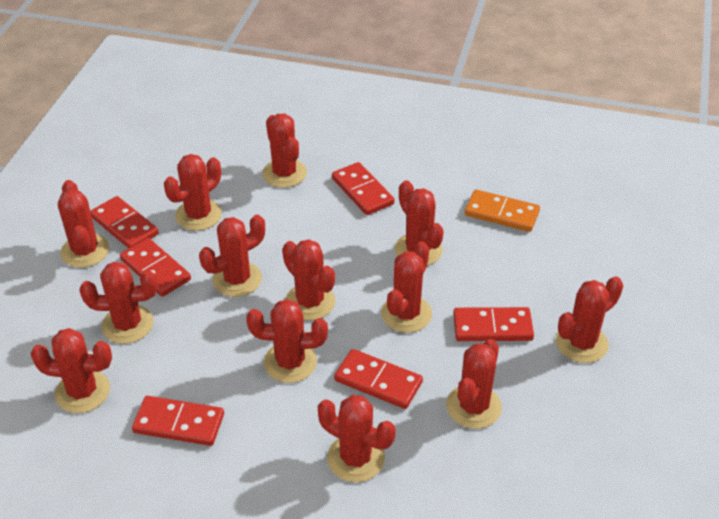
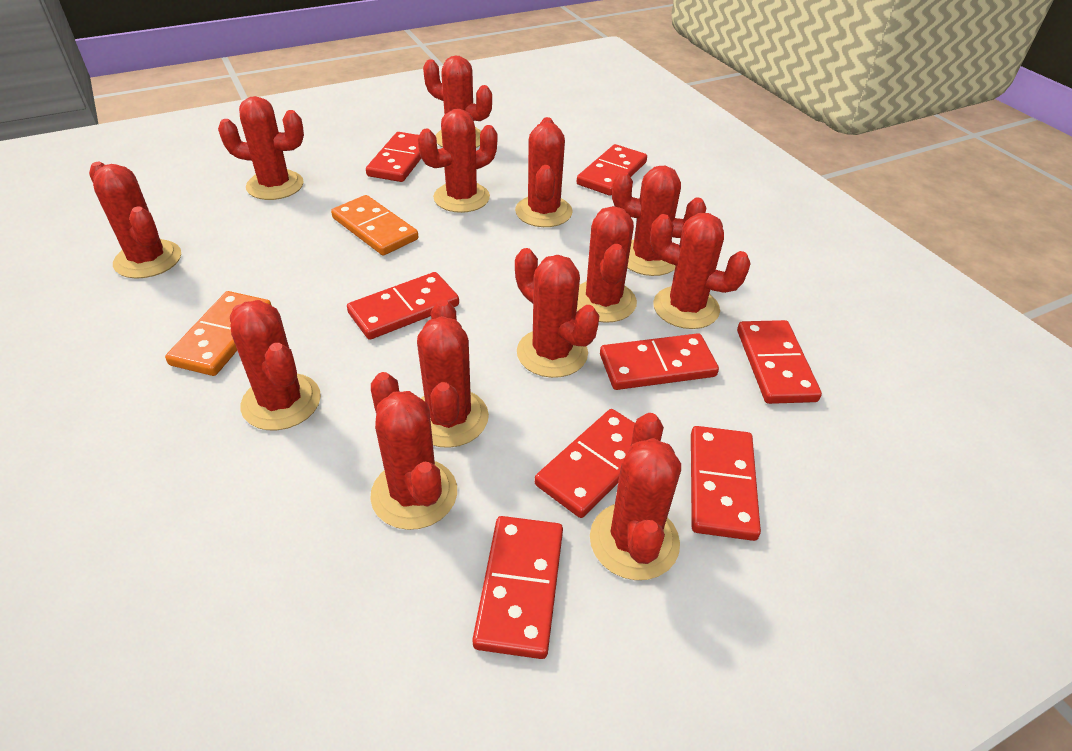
orange domino: 1 -> 2
red domino: 6 -> 8

